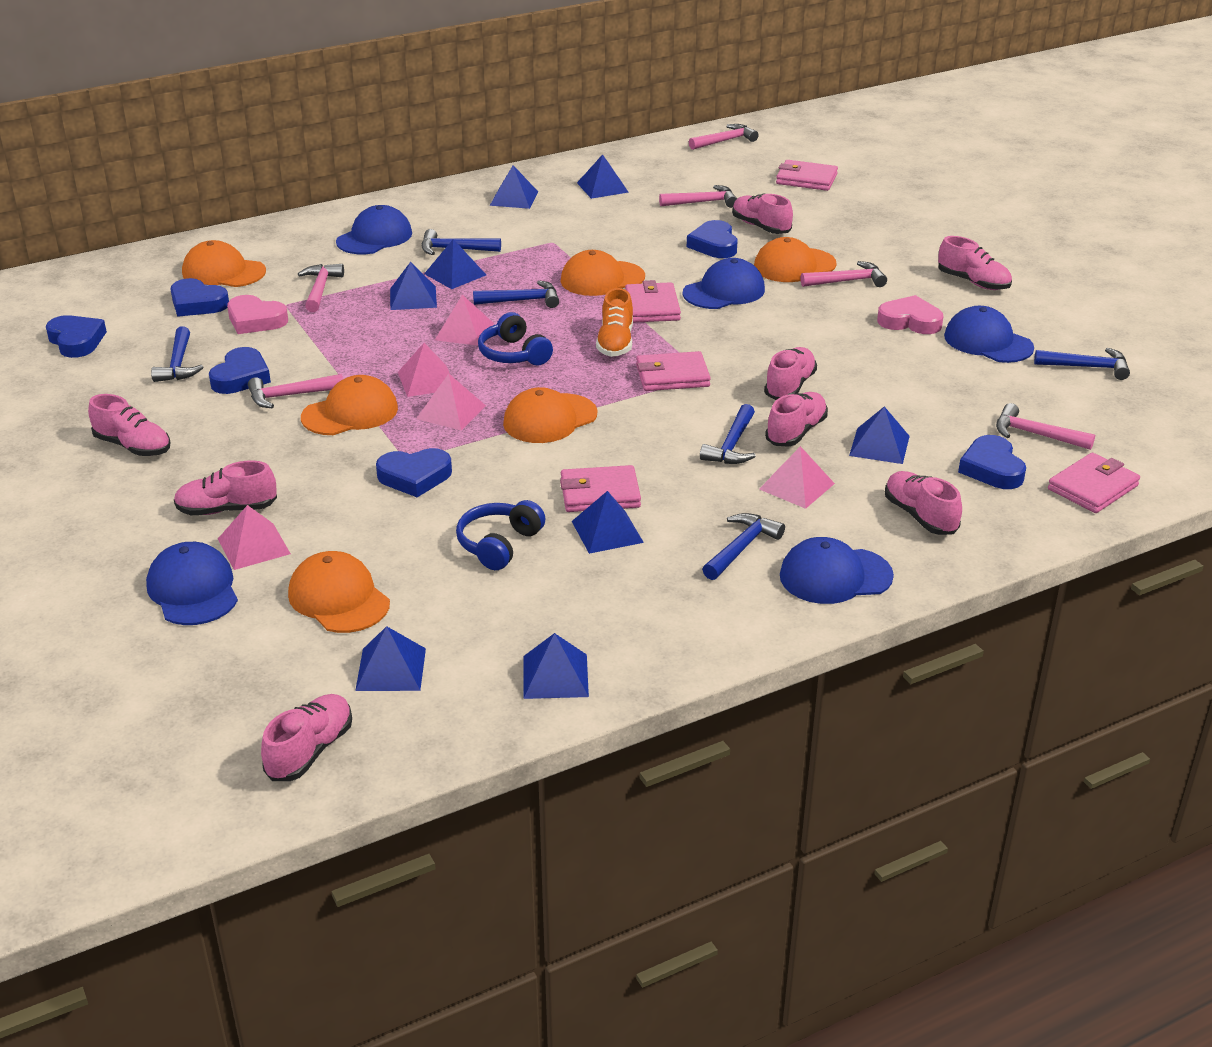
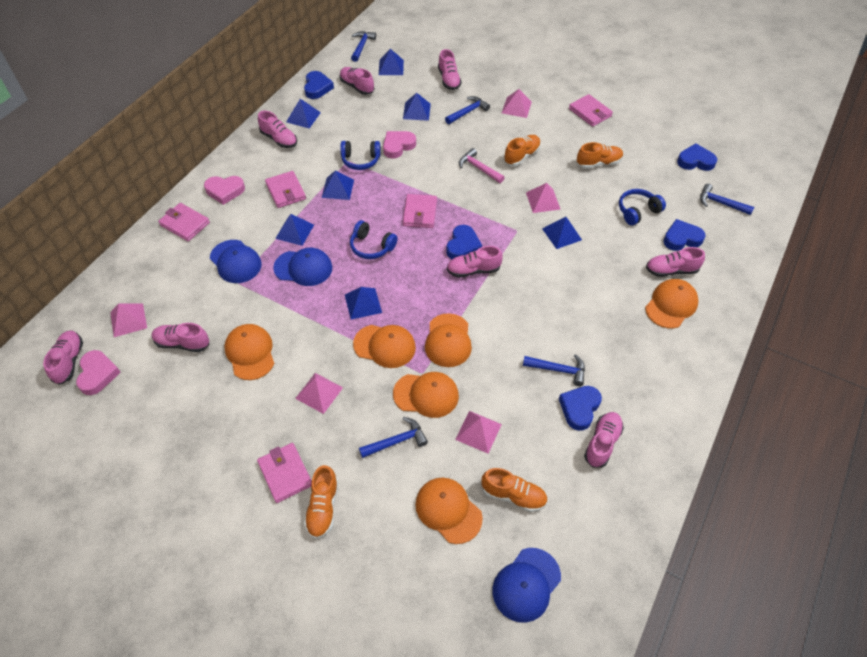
blue cap: 5 -> 3
blue hammer: 6 -> 5
blue headphones: 2 -> 3
blue heart: 6 -> 5
blue pyramid: 8 -> 7
orange shoe: 1 -> 4
pink hammer: 6 -> 1
pink heart: 2 -> 3

